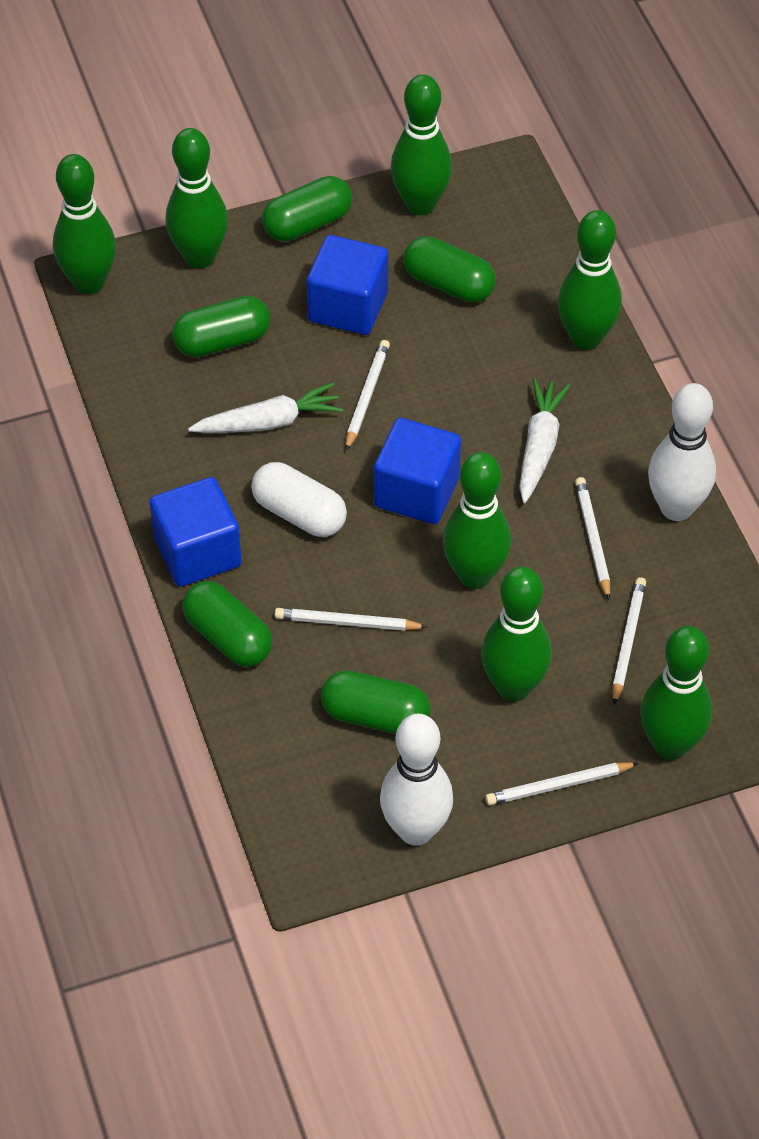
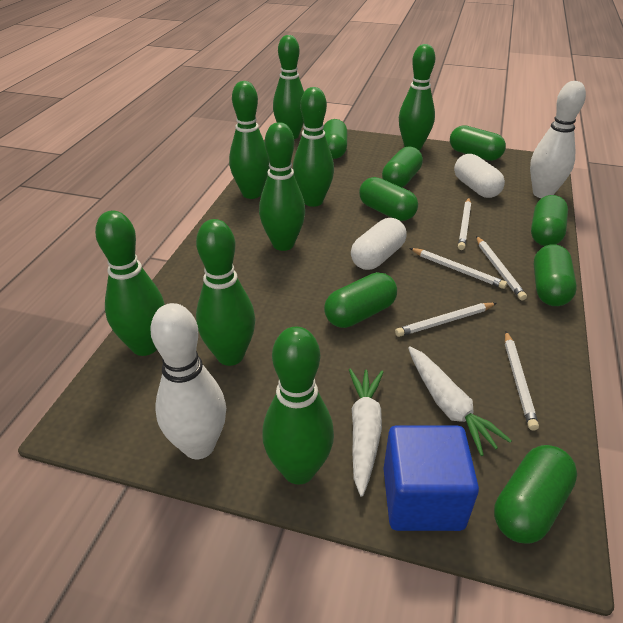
blue cube: 3 -> 1
green bowling pin: 7 -> 8
green capsule: 5 -> 8
white capsule: 1 -> 2

